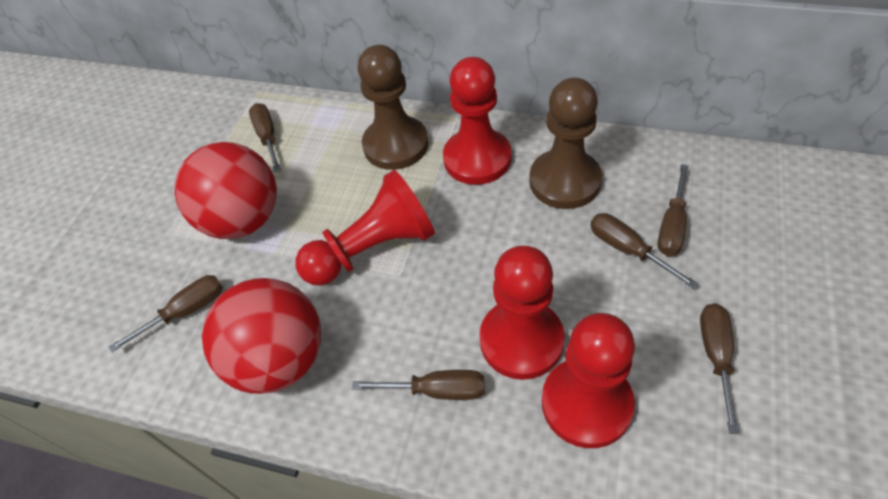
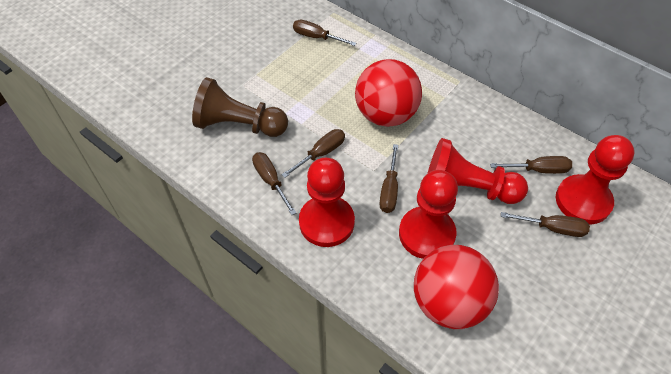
brown pawn: 2 -> 1

